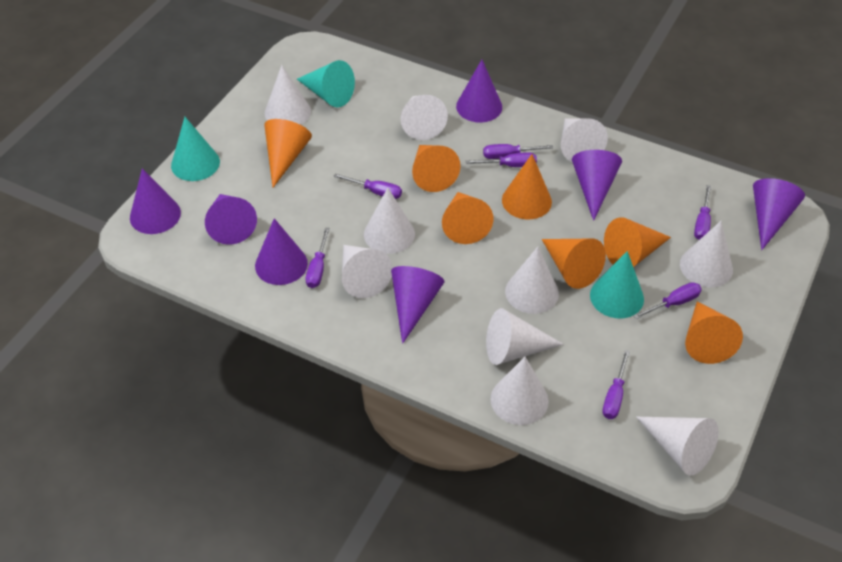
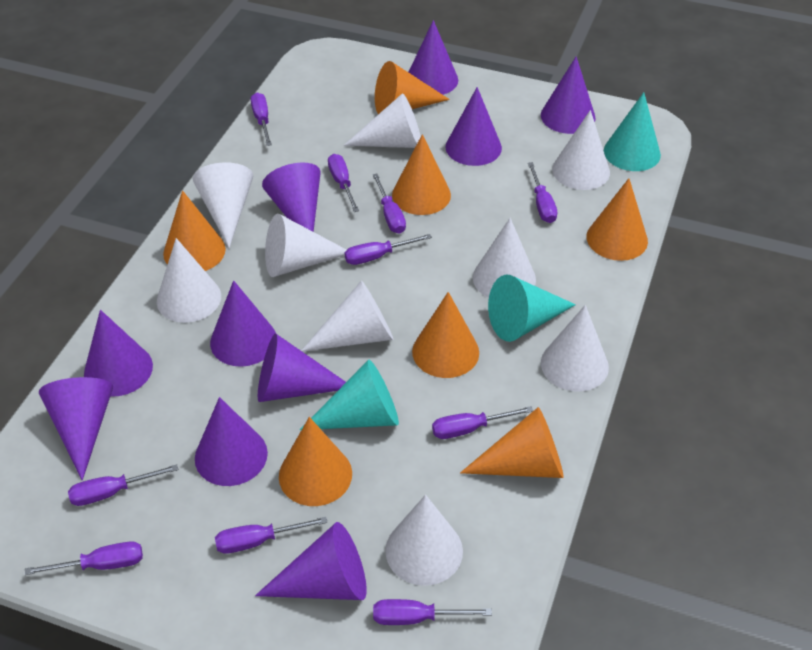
purple cone: 7 -> 10
purple screwdriver: 7 -> 10
white cone: 10 -> 9

